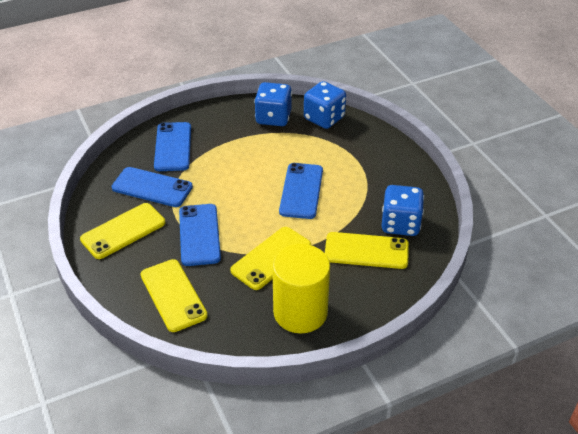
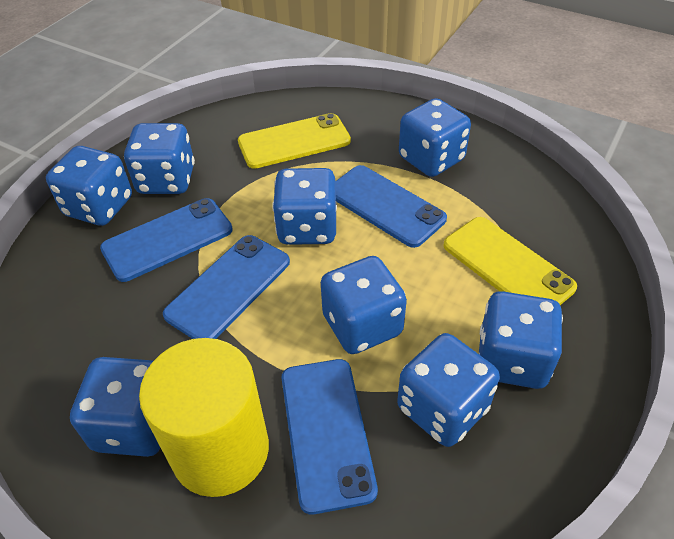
blue dice: 3 -> 8
yellow phone: 4 -> 2

